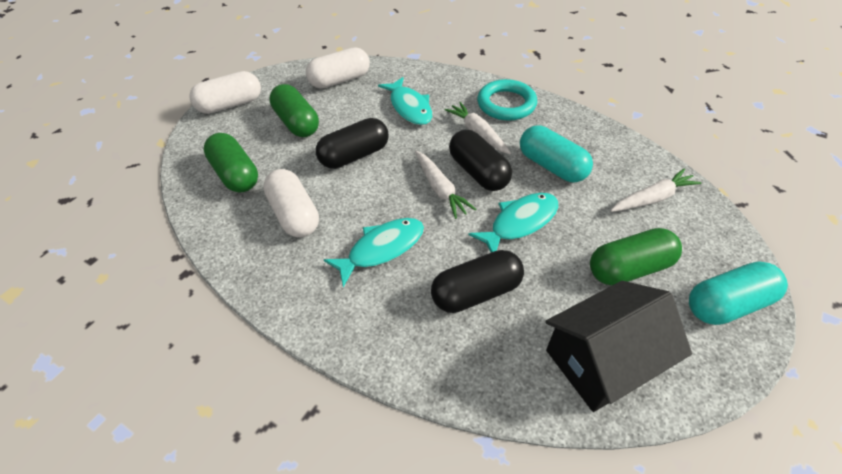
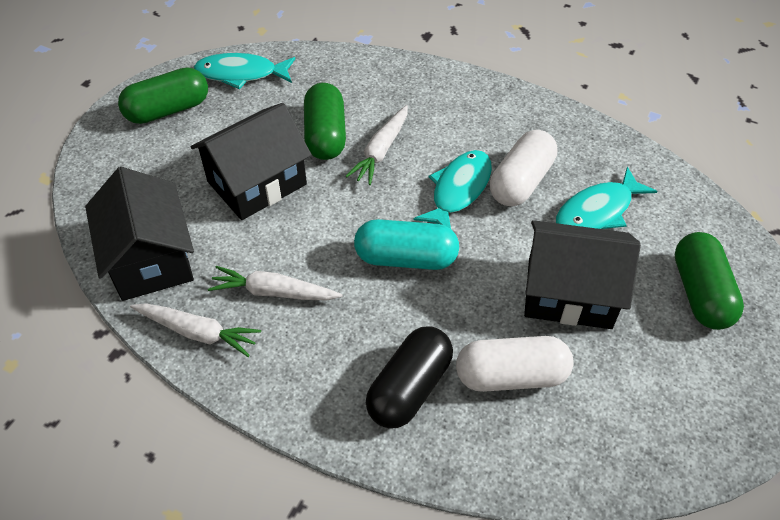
black capsule: 3 -> 1
black house: 1 -> 3
turquoise capsule: 2 -> 1
turquoise ring: 1 -> 0
white capsule: 3 -> 2

